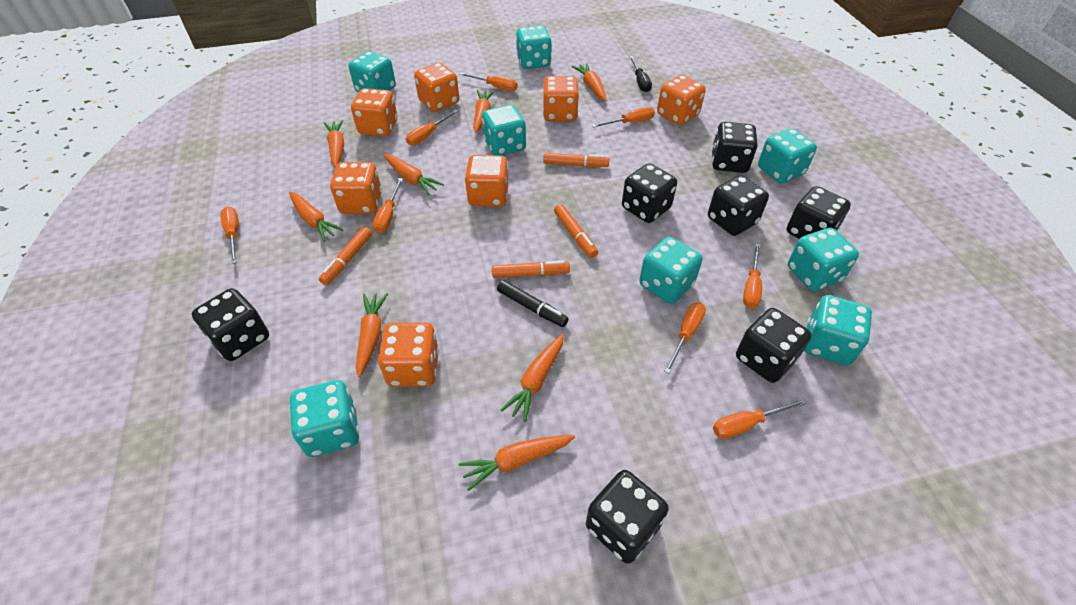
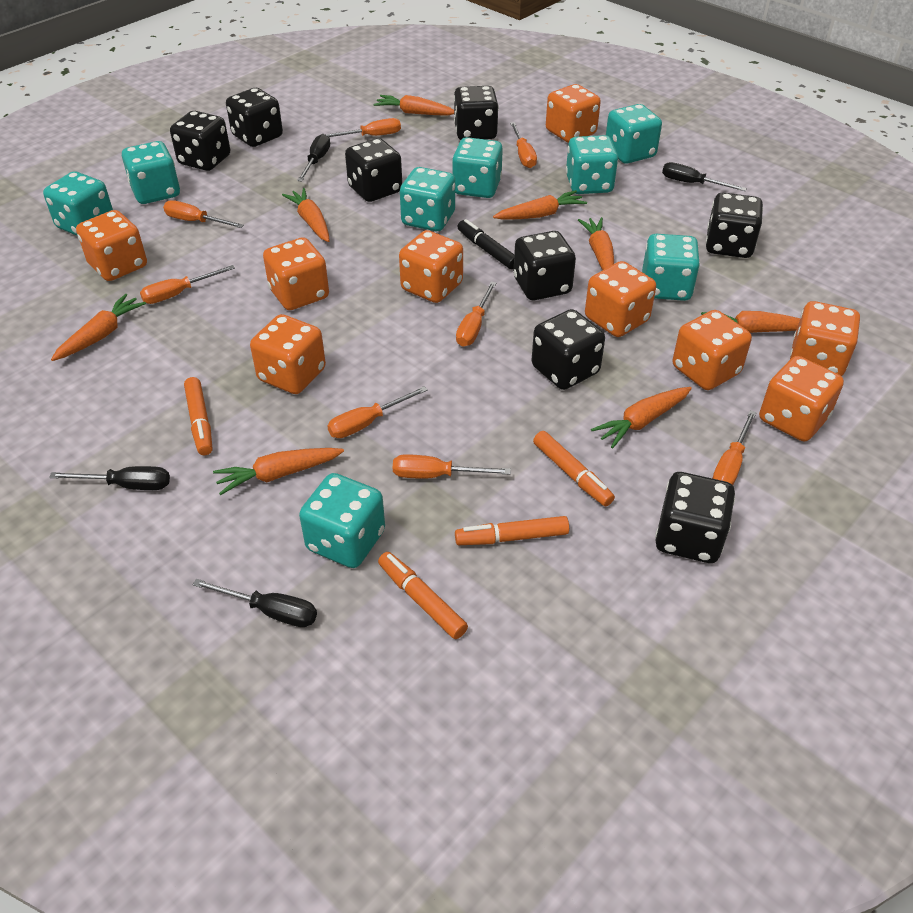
black dice: 7 -> 8
black screwdriver: 1 -> 4
orange dice: 7 -> 9

